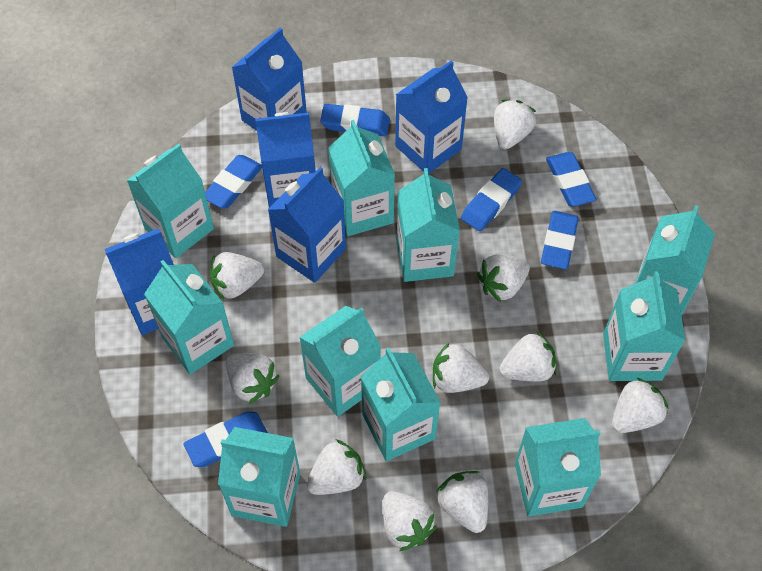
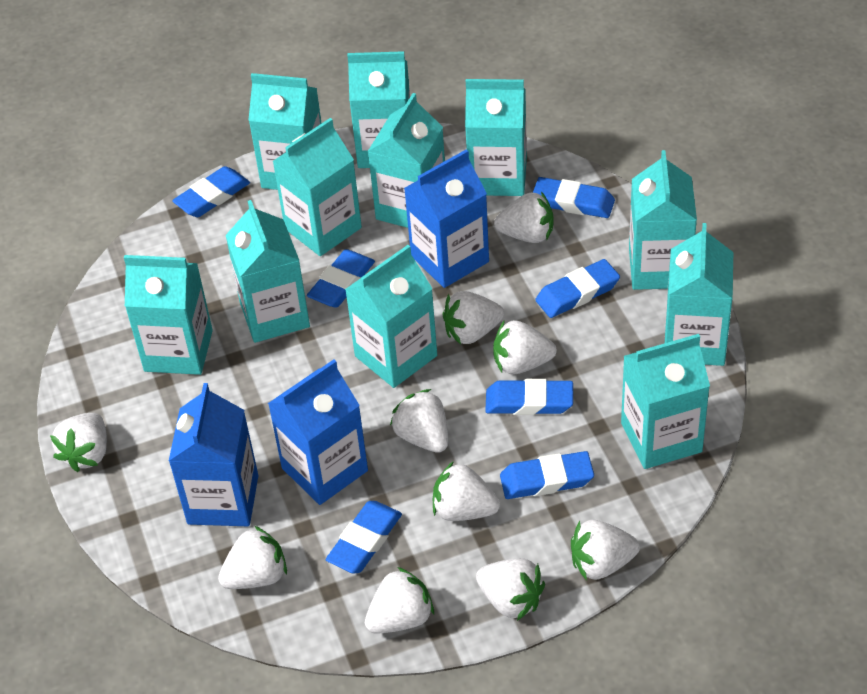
blue carton: 5 -> 3
blue eraser: 6 -> 7
turquoise carton: 10 -> 11

